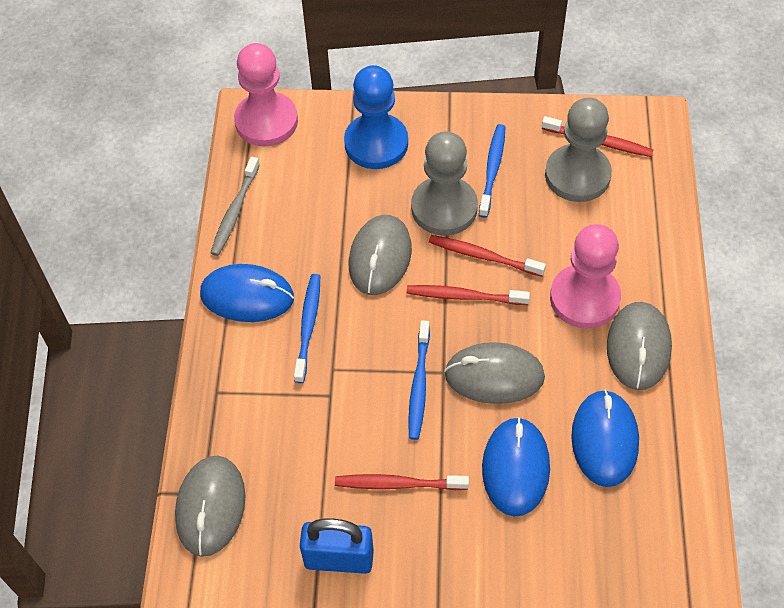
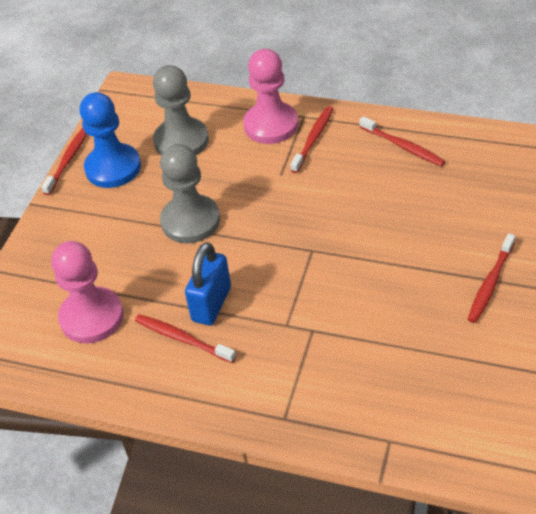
blue mouse: 3 -> 0
blue toothbrush: 3 -> 0
grey mouse: 4 -> 0
grey toothbrush: 1 -> 0
red toothbrush: 4 -> 5

